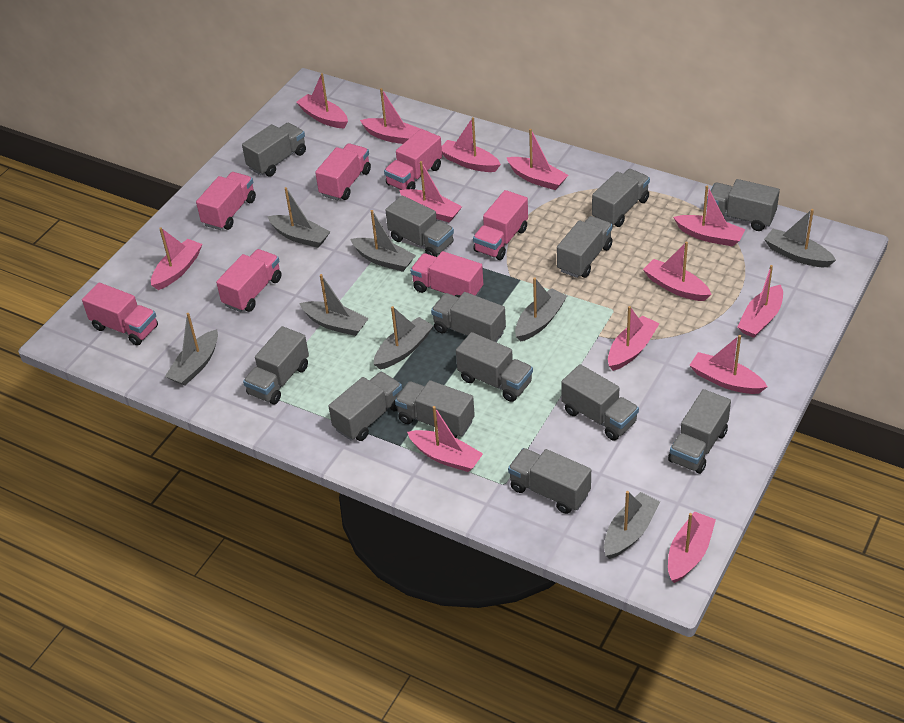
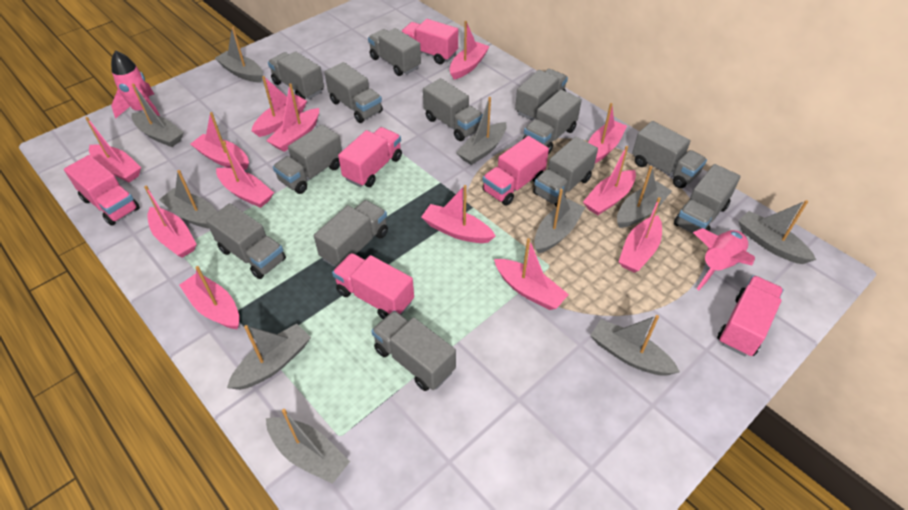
grey boat: 8 -> 10
pink rocket: 0 -> 2
pink truck: 7 -> 6

